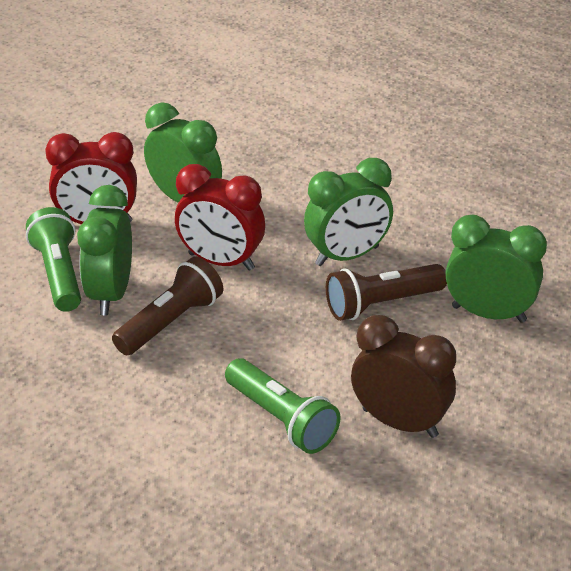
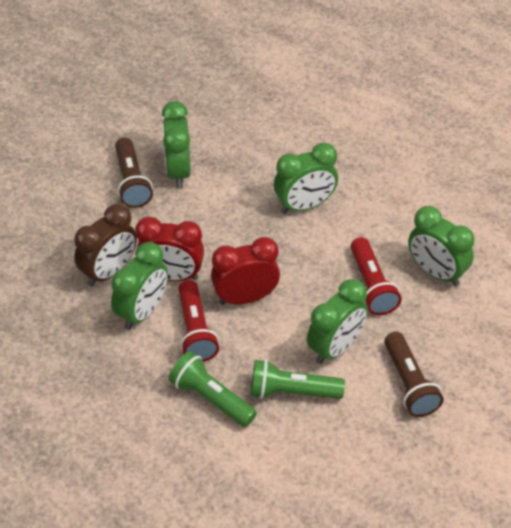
green clock: 4 -> 5
red flashlight: 0 -> 2

